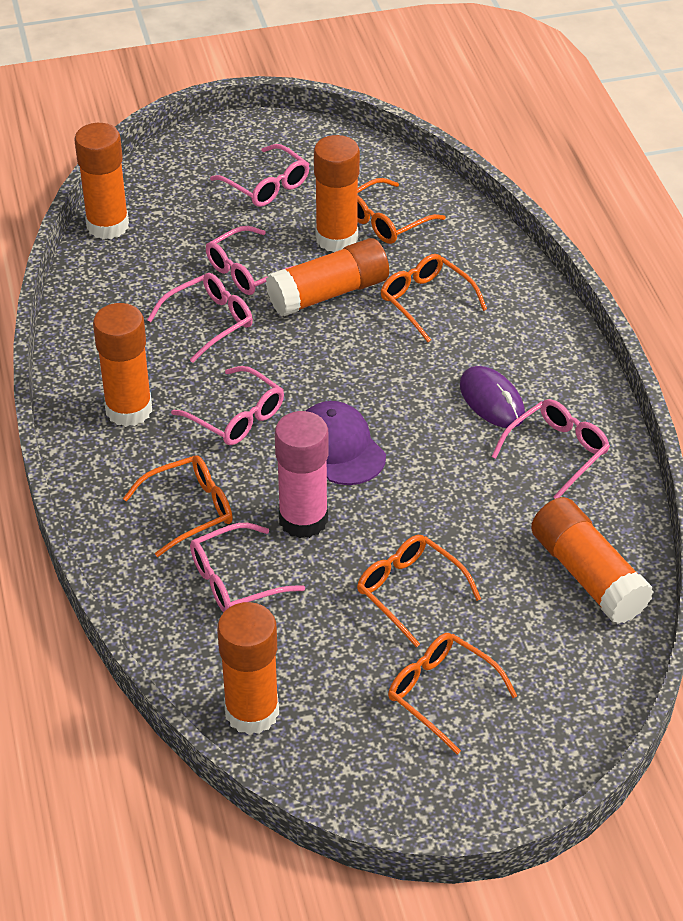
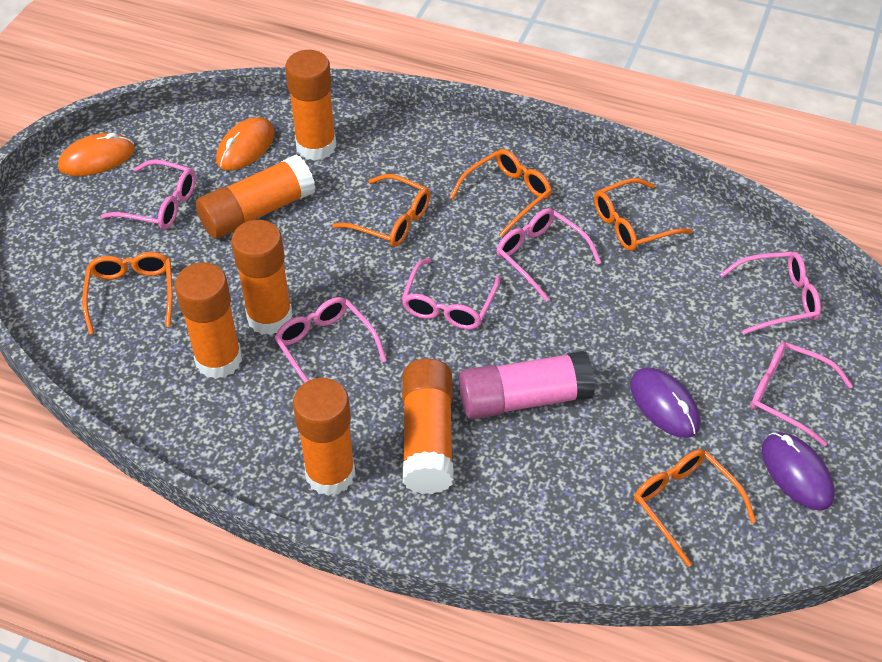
orange mouse: 0 -> 2
purple cap: 1 -> 0
purple mouse: 1 -> 2

